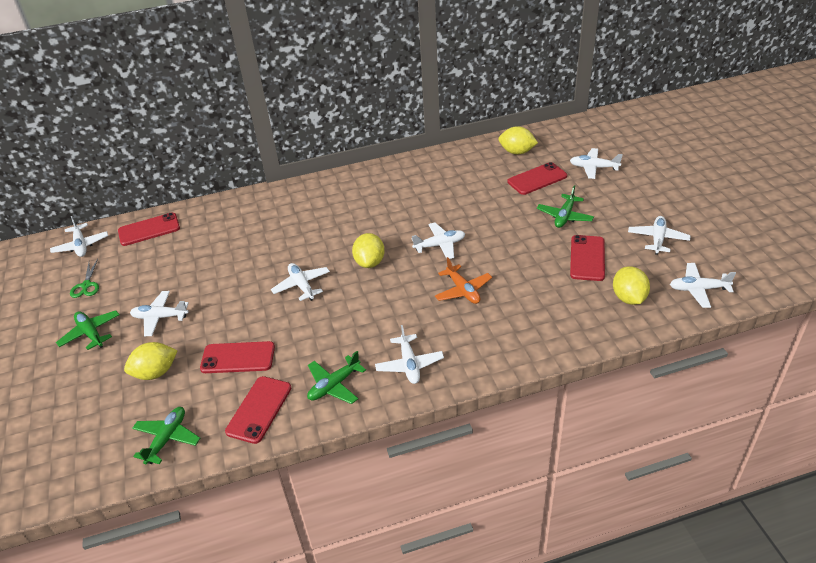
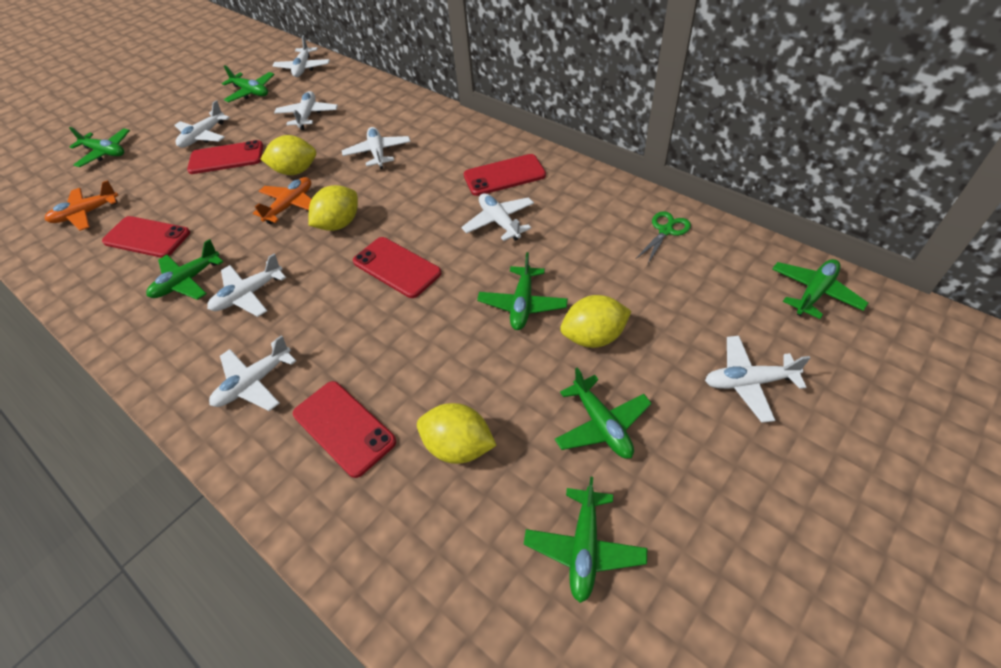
green plane: 4 -> 7
orange plane: 1 -> 2

